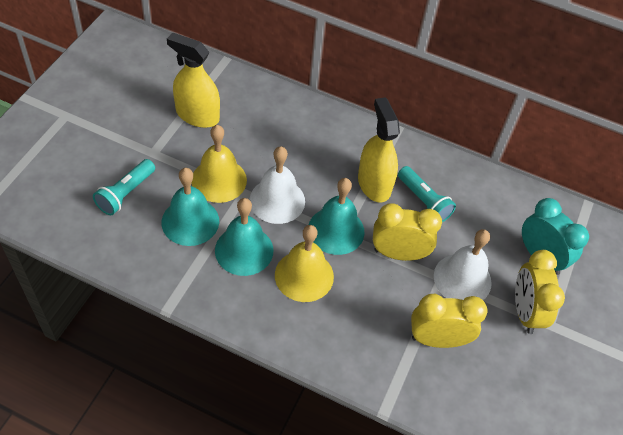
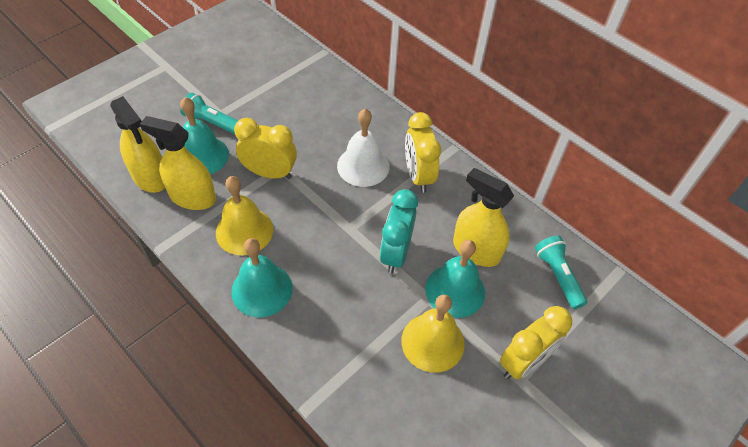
white bell: 2 -> 1
yellow spray bottle: 2 -> 3

